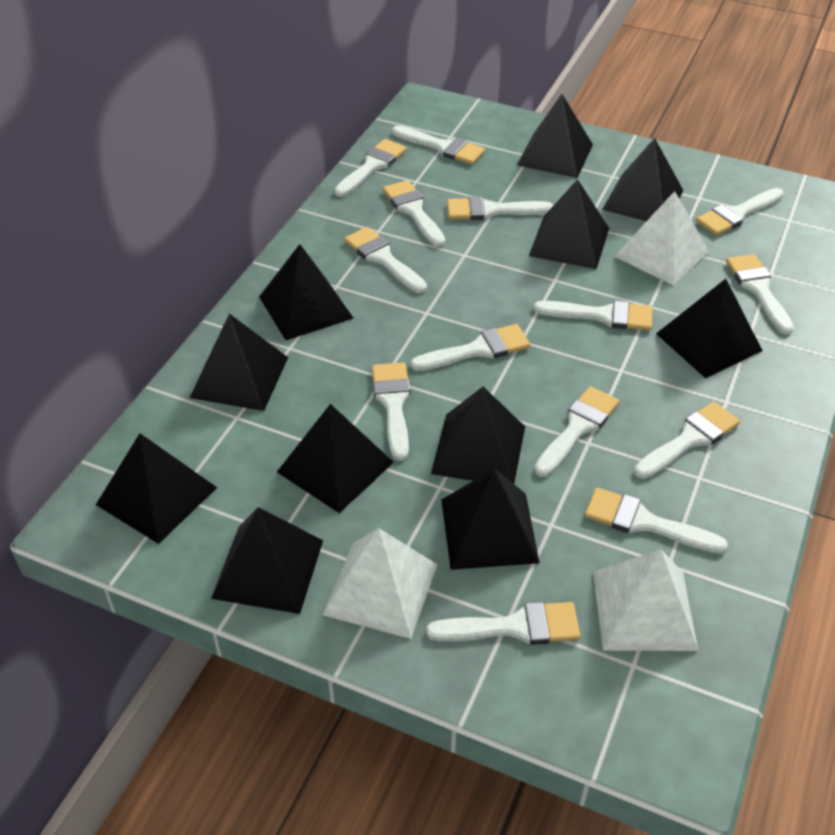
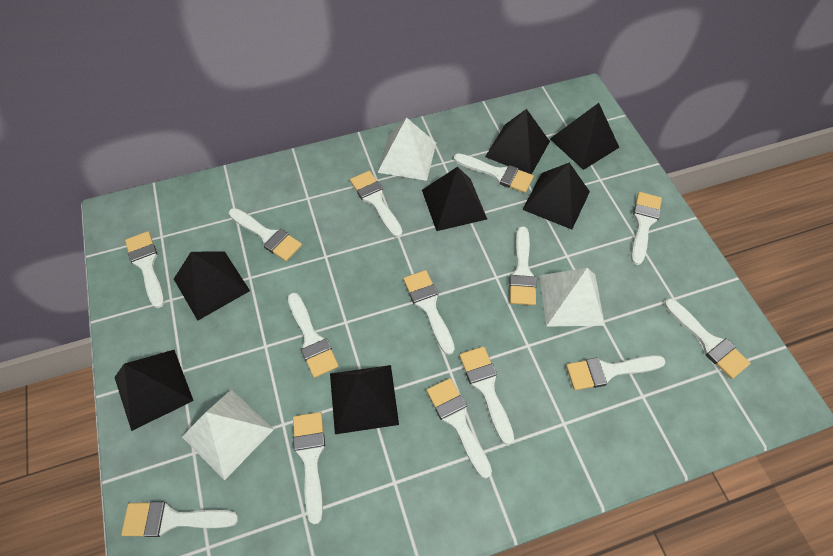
black pyramid: 11 -> 7

